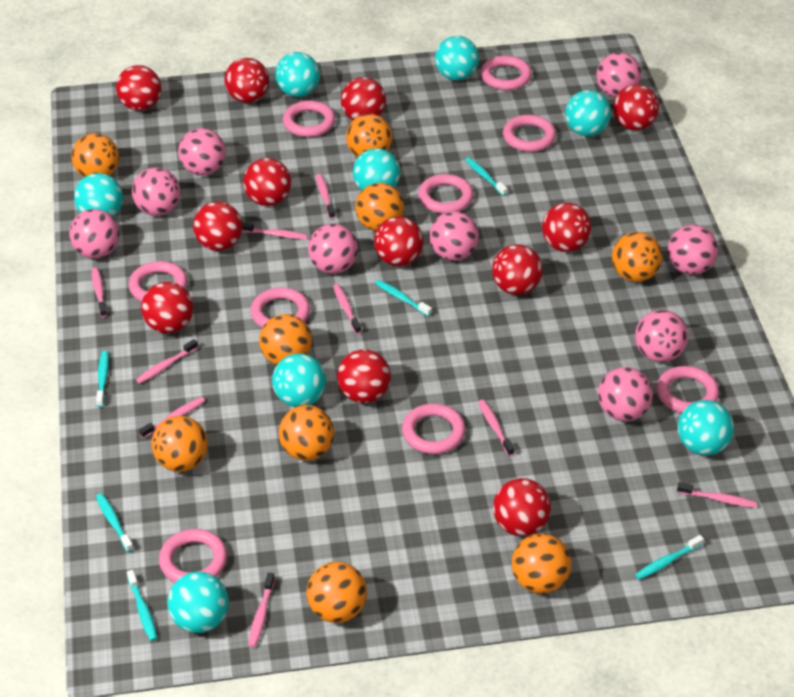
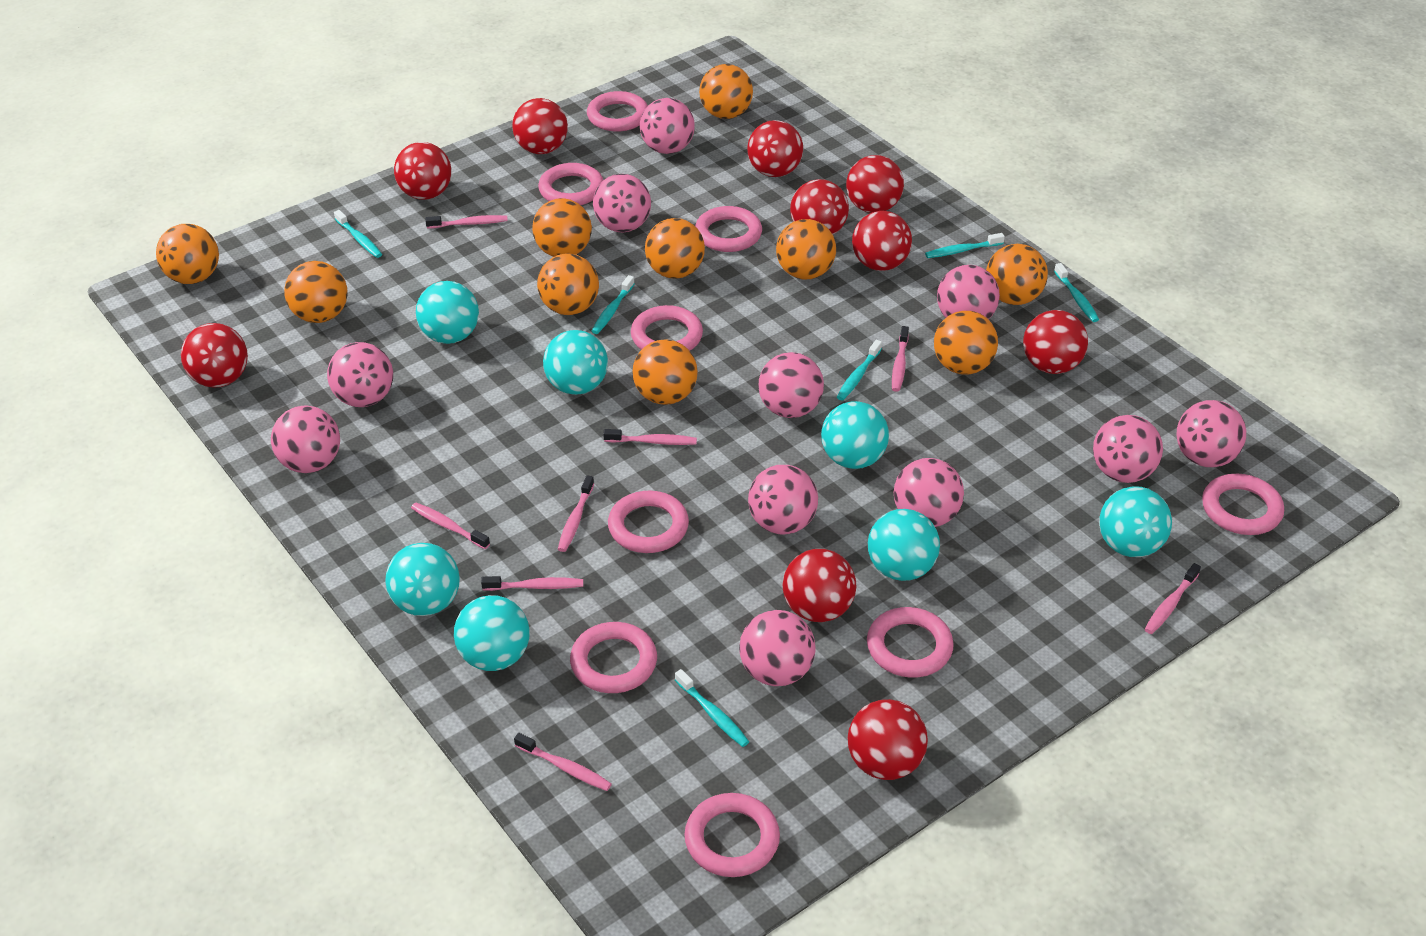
orange ball: 9 -> 10
pink ball: 9 -> 11
pink toothbrush: 9 -> 8
red ball: 12 -> 10
turquoise ball: 8 -> 7

